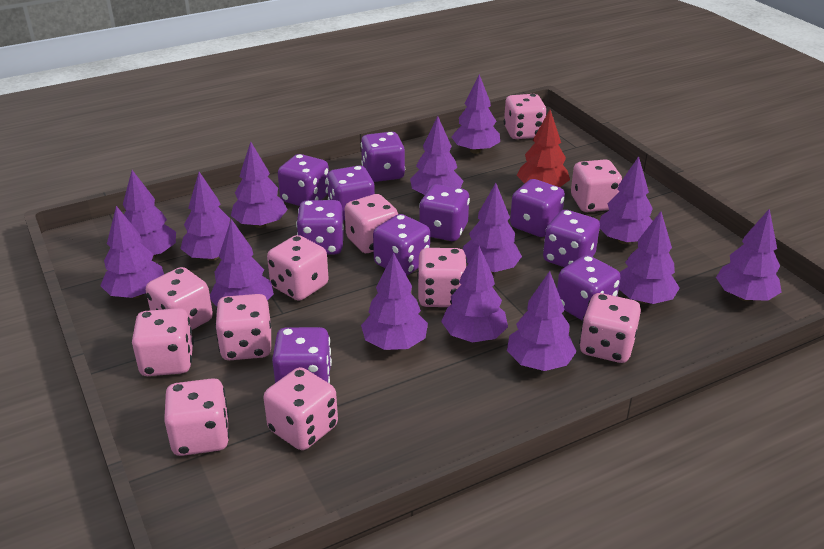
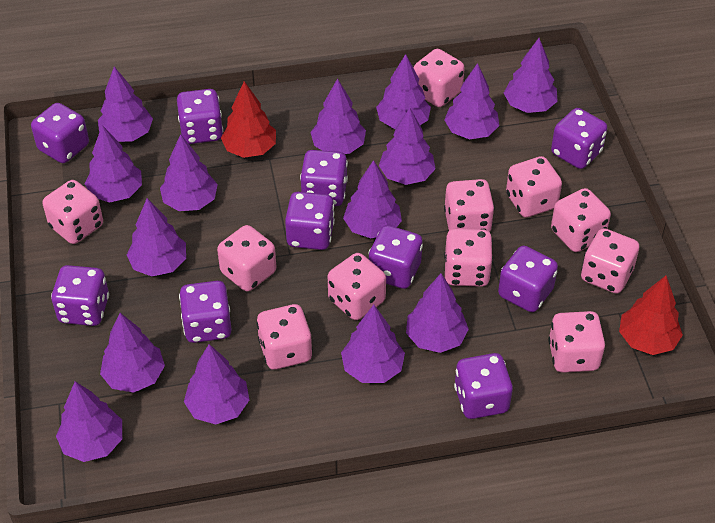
purple tree: 14 -> 15
red tree: 1 -> 2

